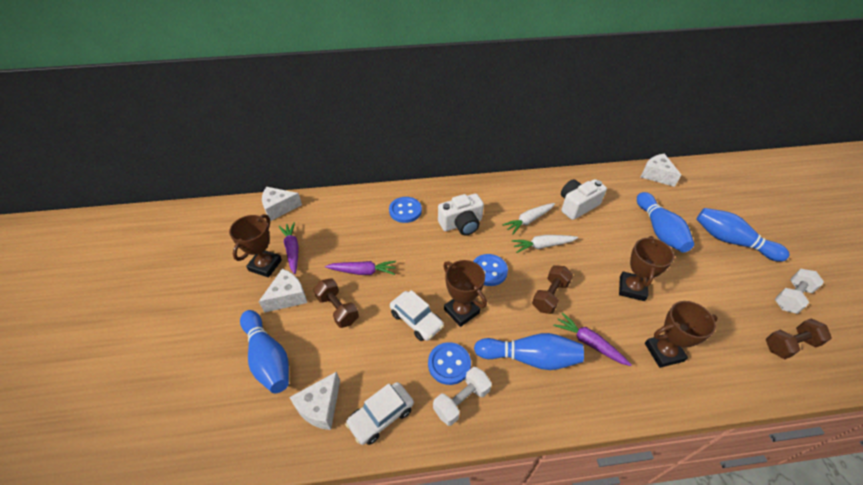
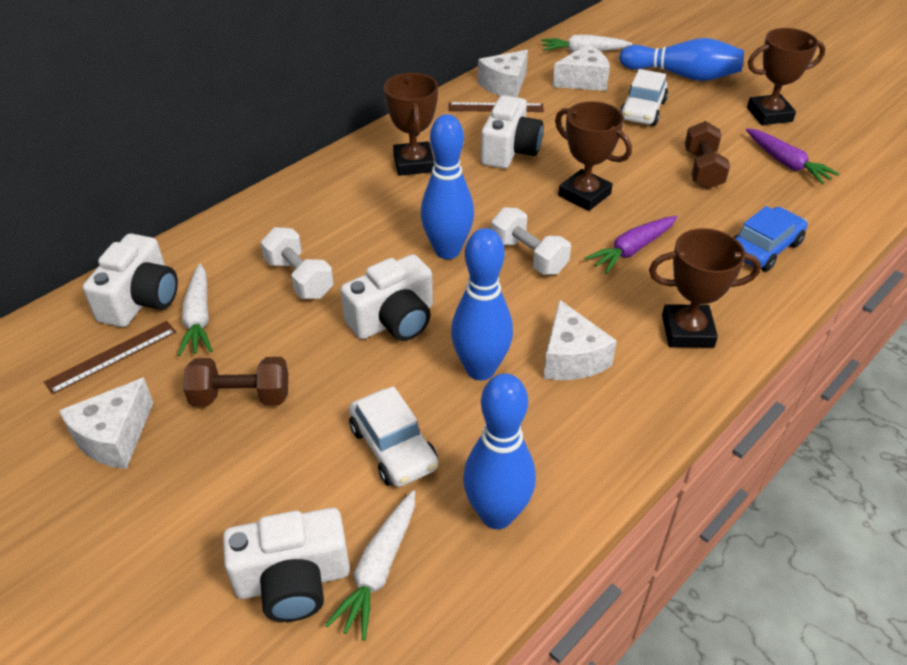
blue button: 3 -> 0
blue car: 0 -> 1
brown dumbbell: 3 -> 2
brown ruler: 0 -> 2
purple carrot: 3 -> 2
white camera: 2 -> 4
white carrot: 2 -> 3

